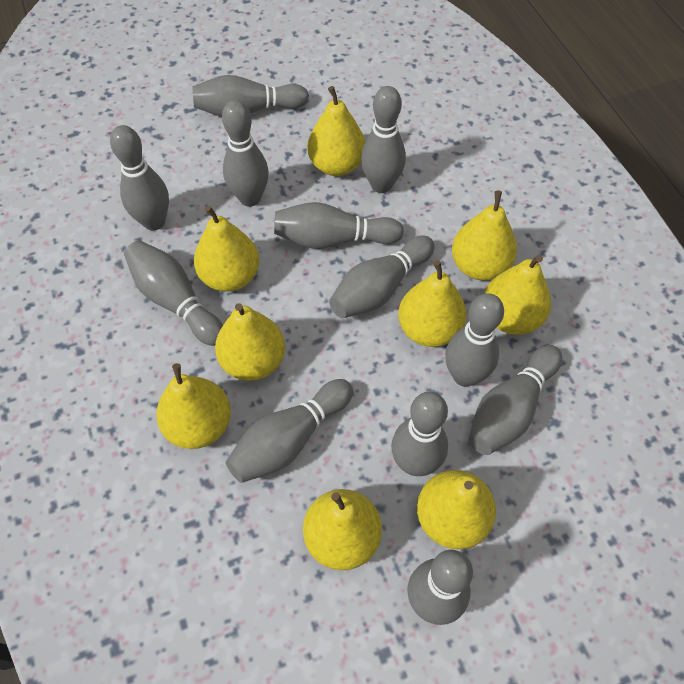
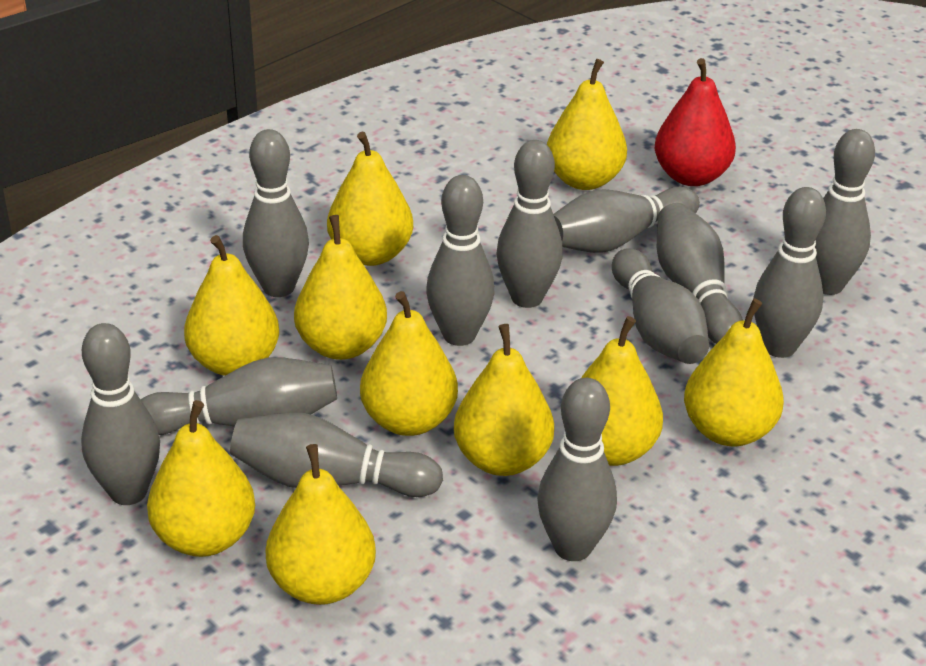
red pear: 0 -> 1
yellow pear: 9 -> 10

